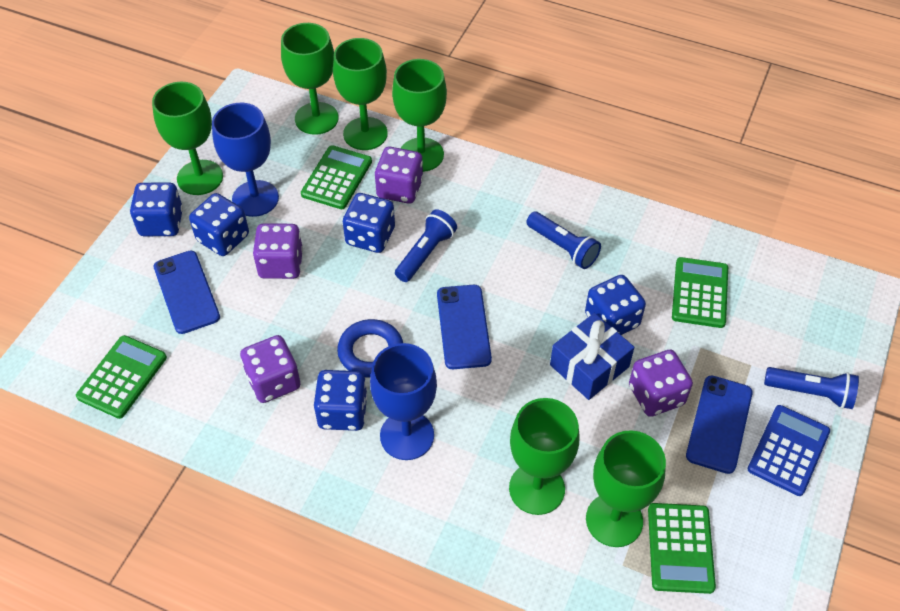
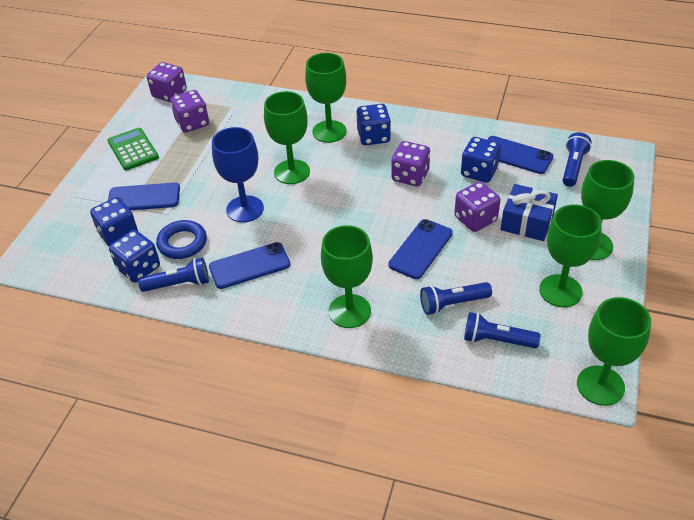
blue calculator: 1 -> 0
blue dice: 5 -> 4
blue flashlight: 3 -> 4
blue goblet: 2 -> 1
blue phone: 3 -> 4
green calculator: 4 -> 1

